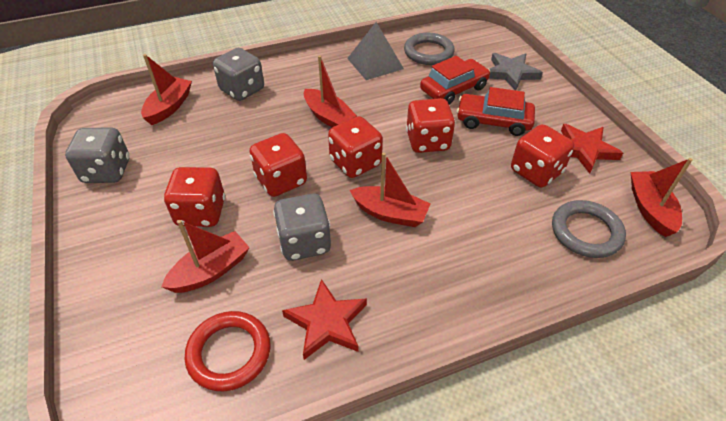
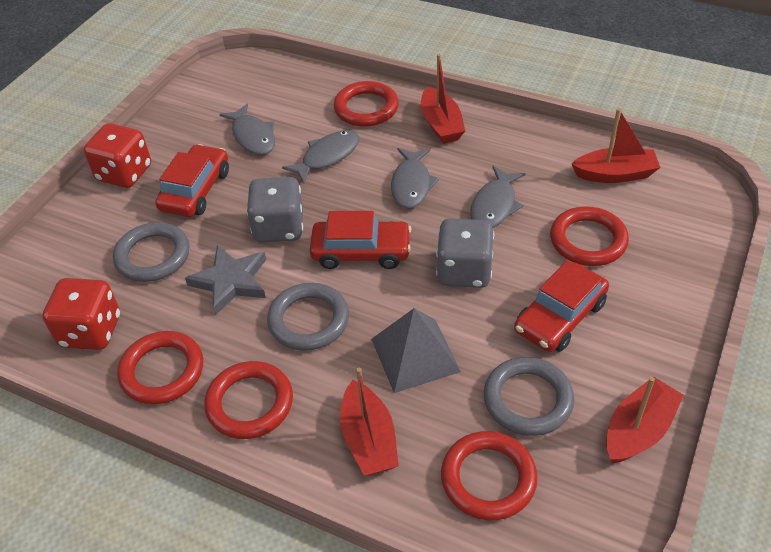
grey dice: 3 -> 2
grey fish: 0 -> 4
grey ring: 2 -> 3
red boat: 5 -> 4
red car: 2 -> 3
red dice: 5 -> 2
red ring: 1 -> 5
red star: 2 -> 0

